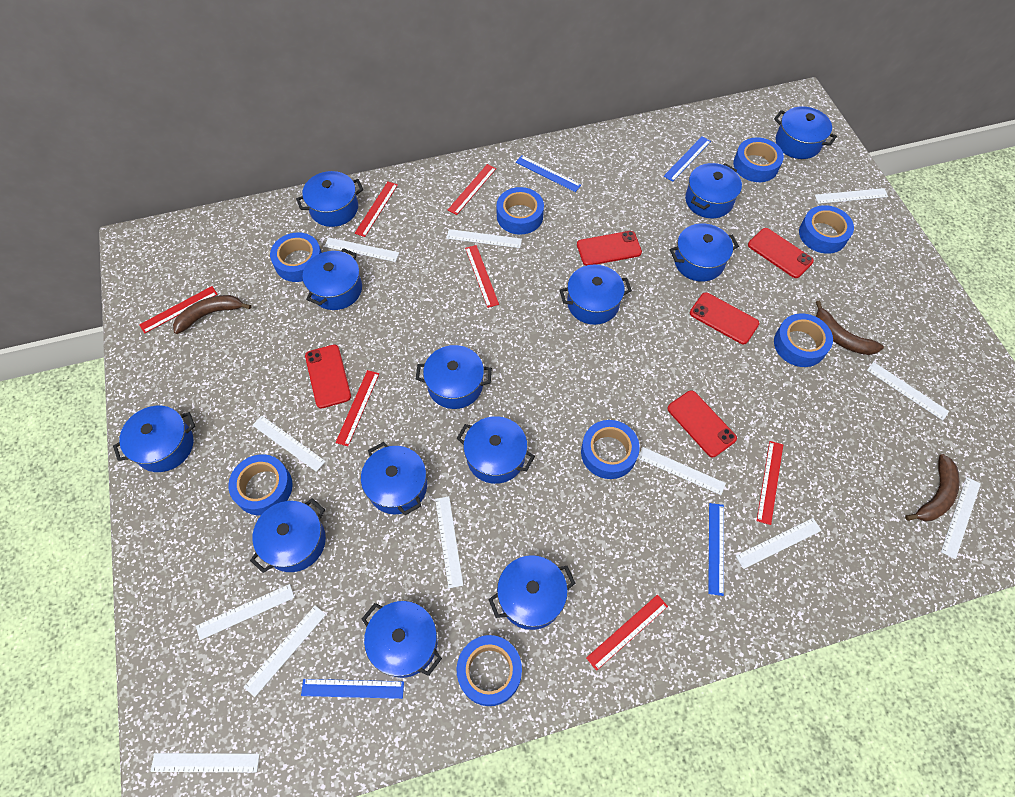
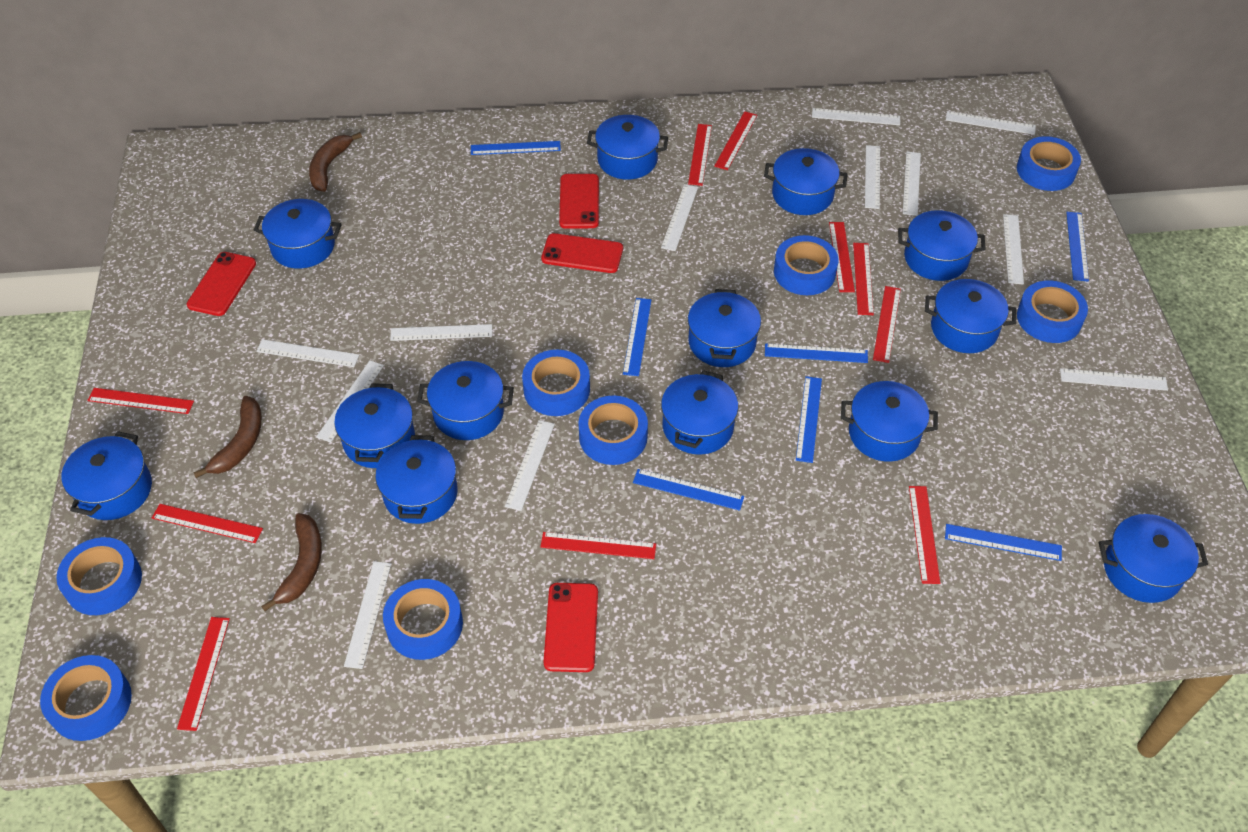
blue ruler: 4 -> 7
red phone: 5 -> 4
red ruler: 7 -> 10

